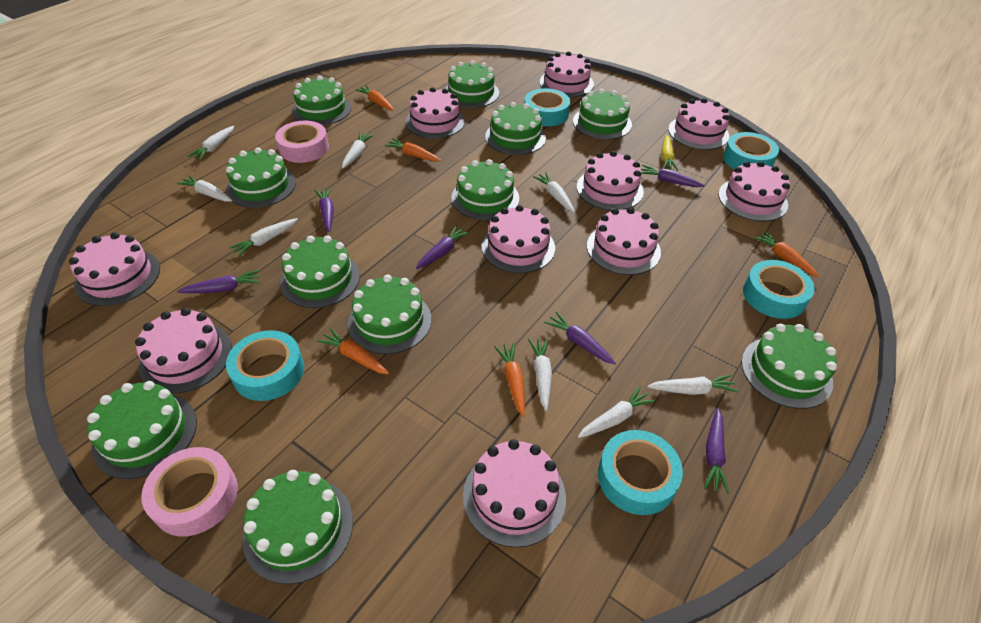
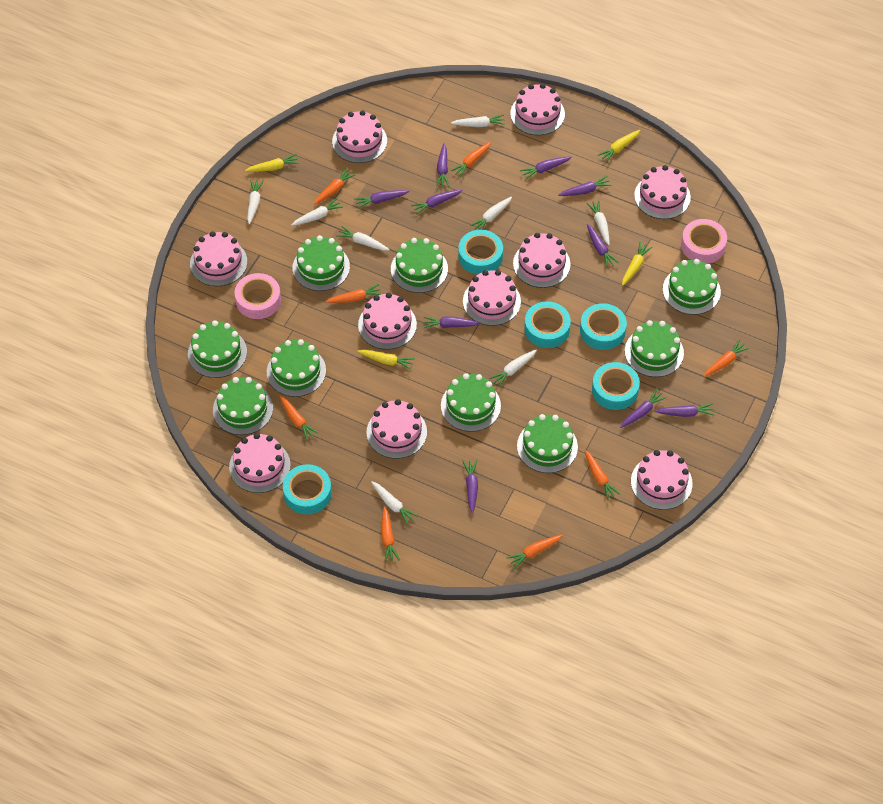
green cake: 11 -> 9
orange carrot: 5 -> 8
purple carrot: 6 -> 10
yellow carrot: 1 -> 4

